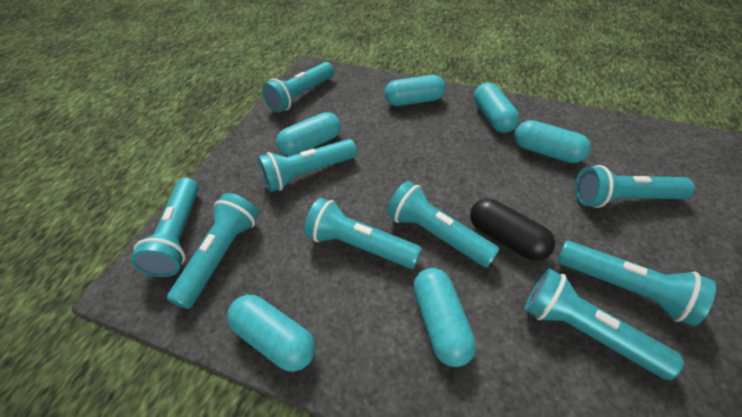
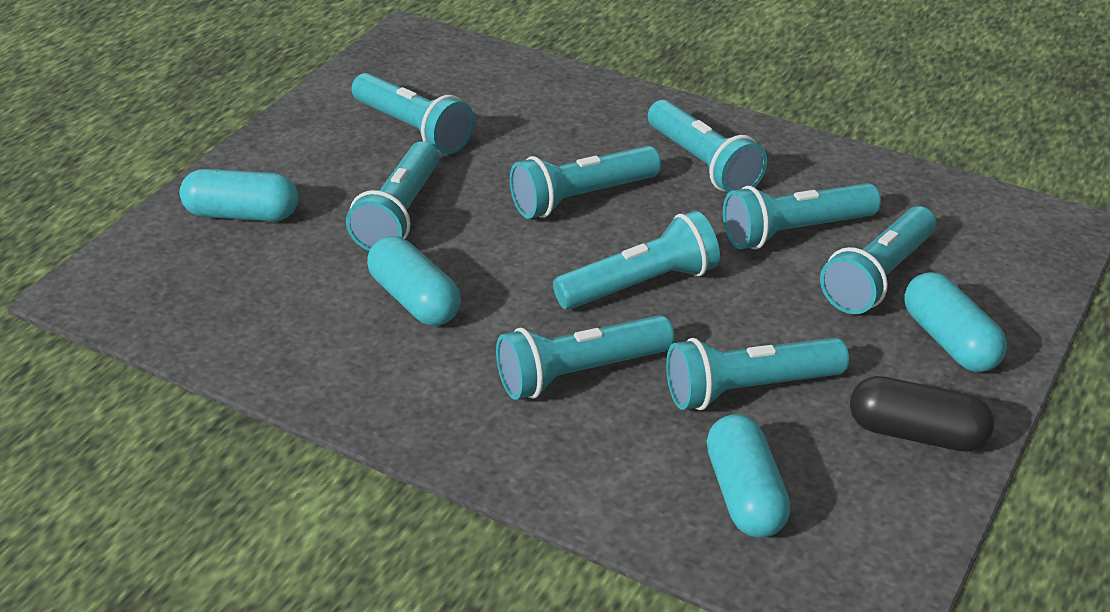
turquoise capsule: 6 -> 4

